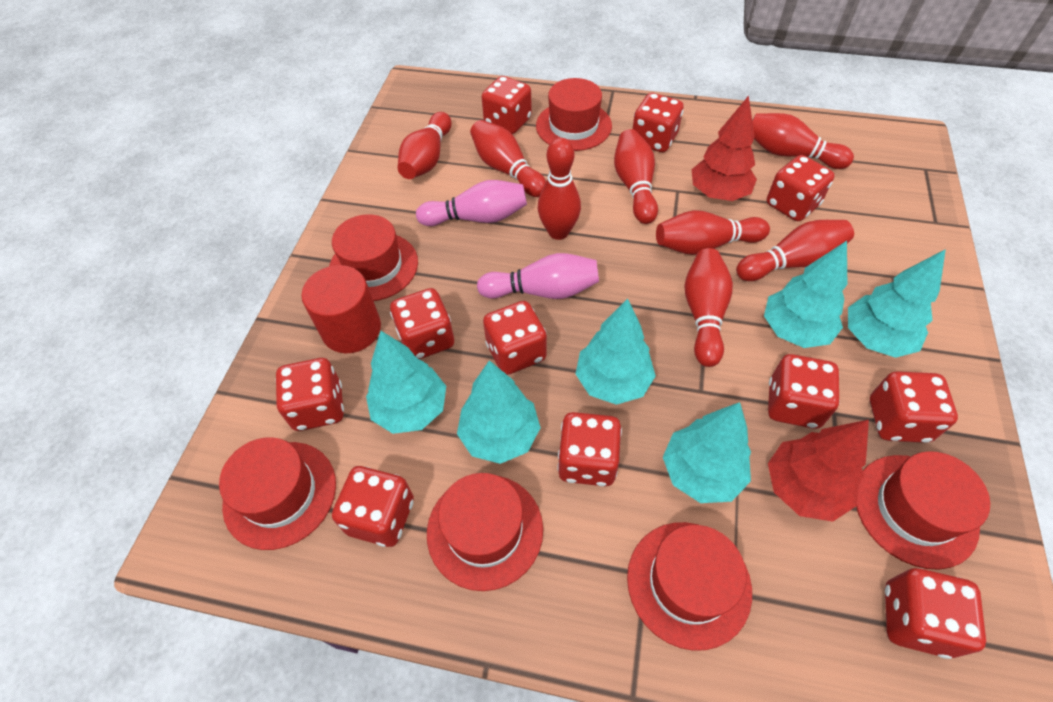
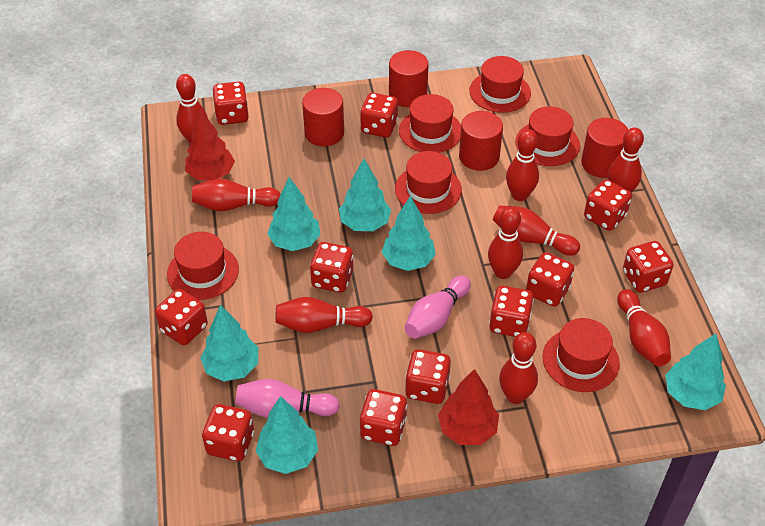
red bowling pin: 8 -> 9
red cylinder: 1 -> 4

